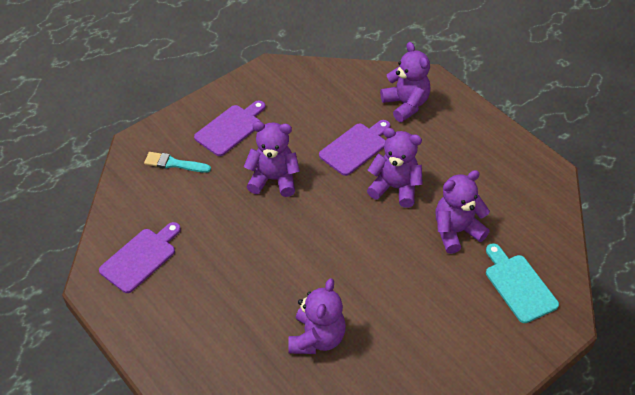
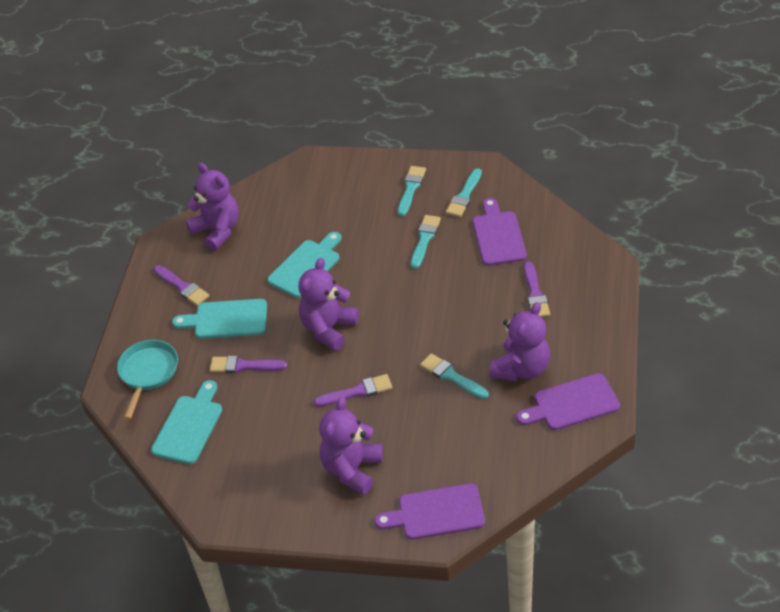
purple brush: 0 -> 4
purple teddy bear: 5 -> 4
turquoise brush: 1 -> 4
turquoise cutting board: 1 -> 3
turquoise pan: 0 -> 1

